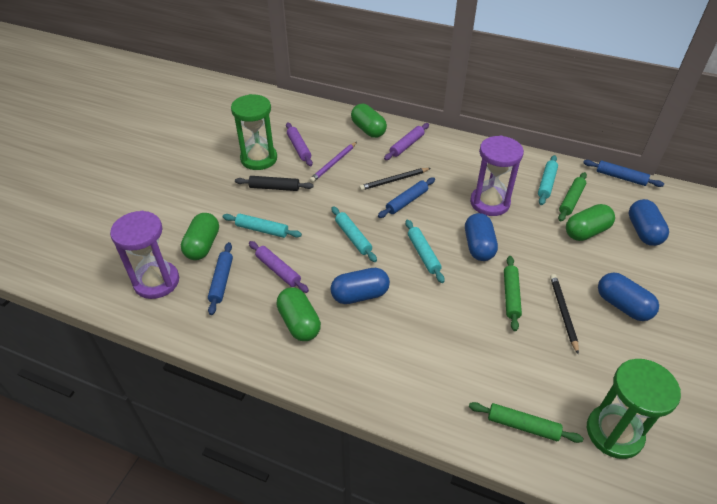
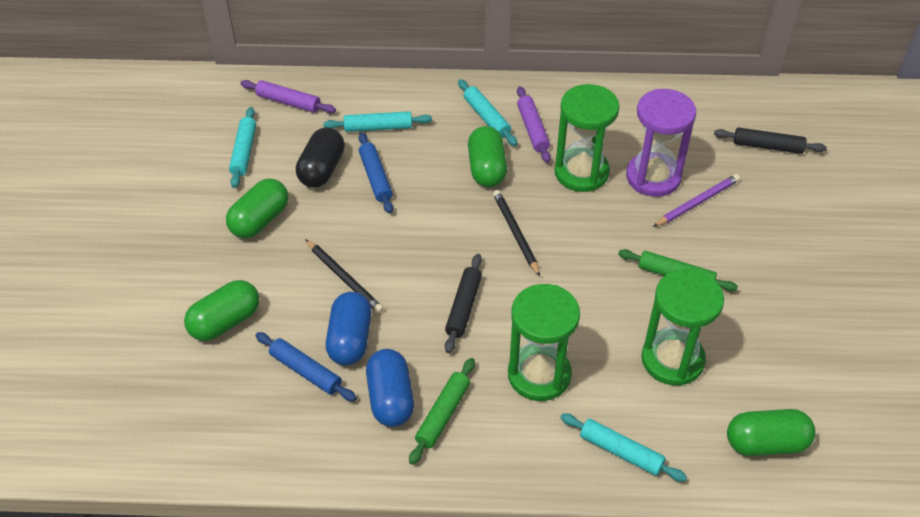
black capsule: 0 -> 1
black rolling pin: 1 -> 2
blue capsule: 4 -> 2
blue rolling pin: 3 -> 2
green hourglass: 2 -> 3
green rolling pin: 3 -> 2
purple hourglass: 2 -> 1
purple rolling pin: 3 -> 2

